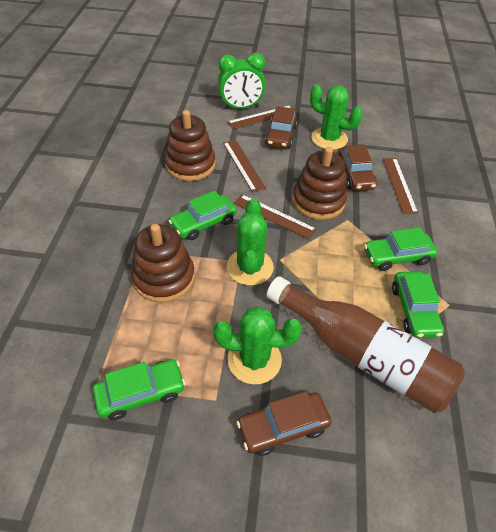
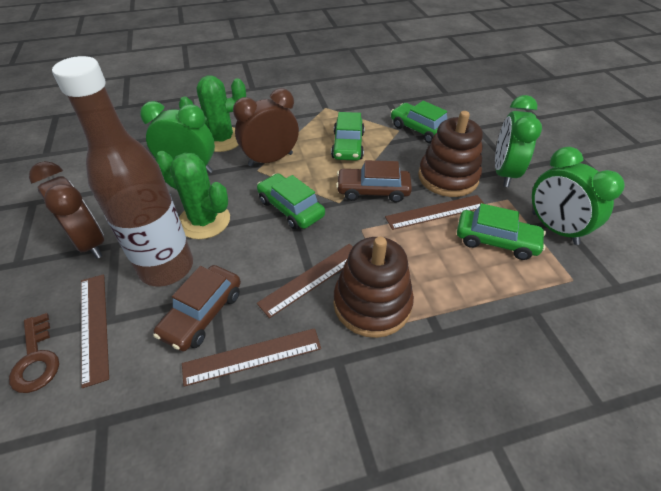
brown car: 3 -> 2
brown clock: 0 -> 2
brown key: 0 -> 1
brown stacking toy: 3 -> 2
green cactus: 3 -> 2
green clock: 1 -> 3

